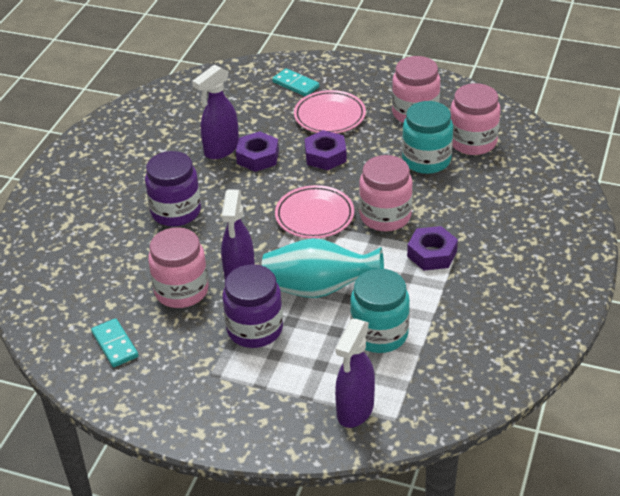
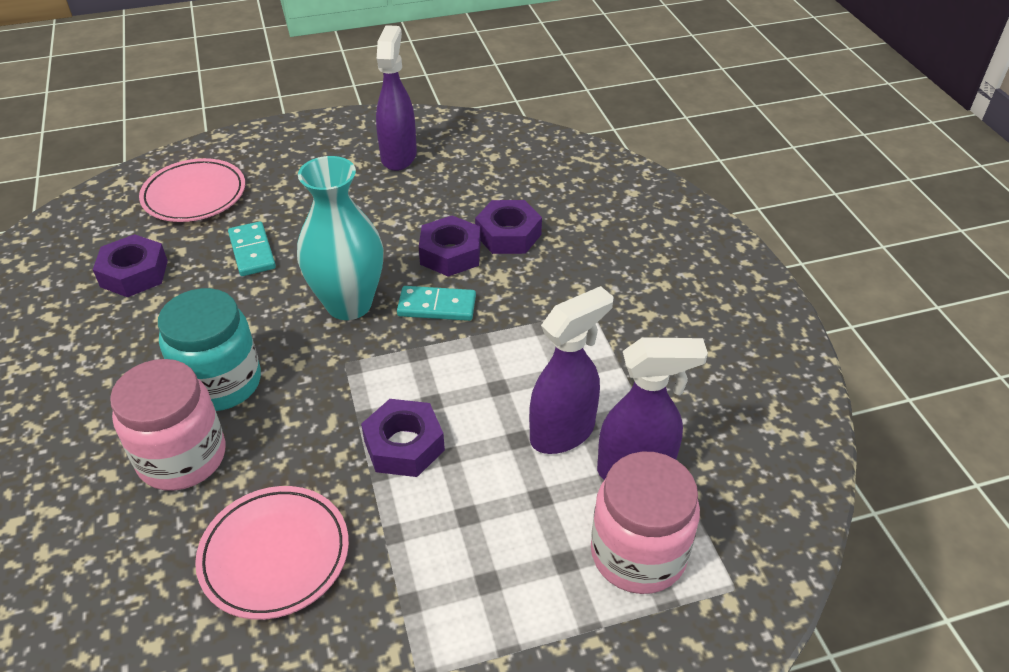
pink jar: 4 -> 2
purple jar: 2 -> 0
purple nut: 3 -> 4
turquoise jar: 2 -> 1

